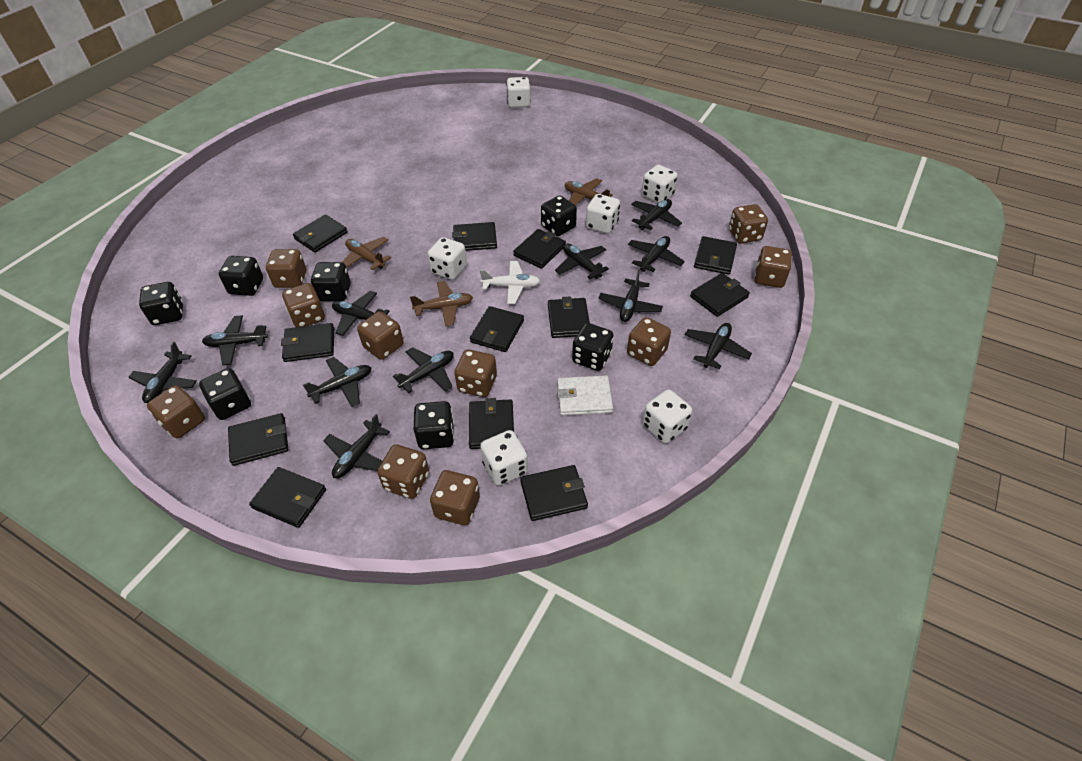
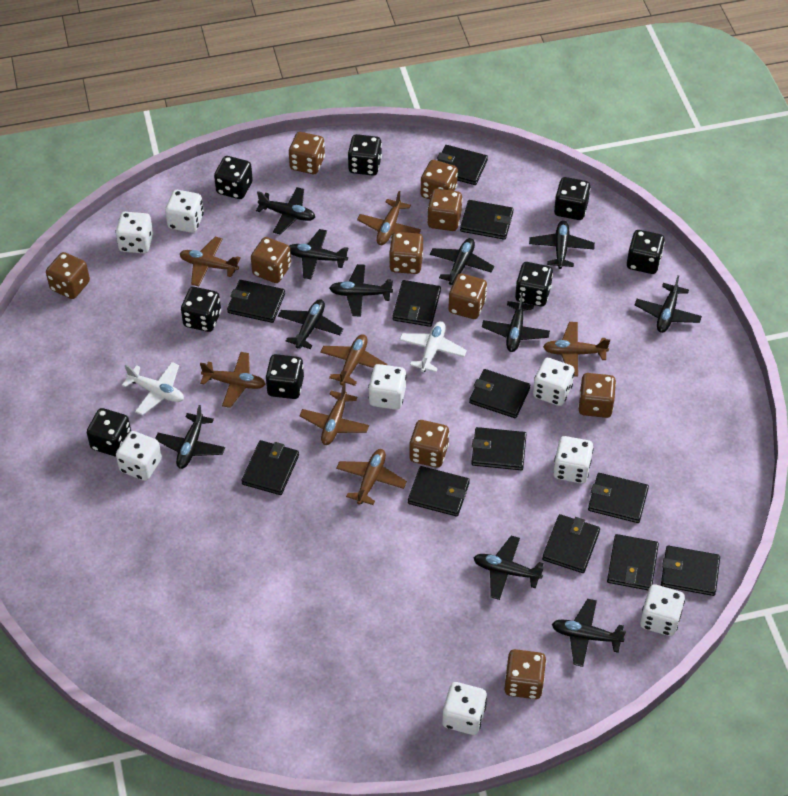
black dice: 7 -> 8
brown plane: 3 -> 7
white dice: 6 -> 8
white plane: 1 -> 2
white wallet: 1 -> 0

